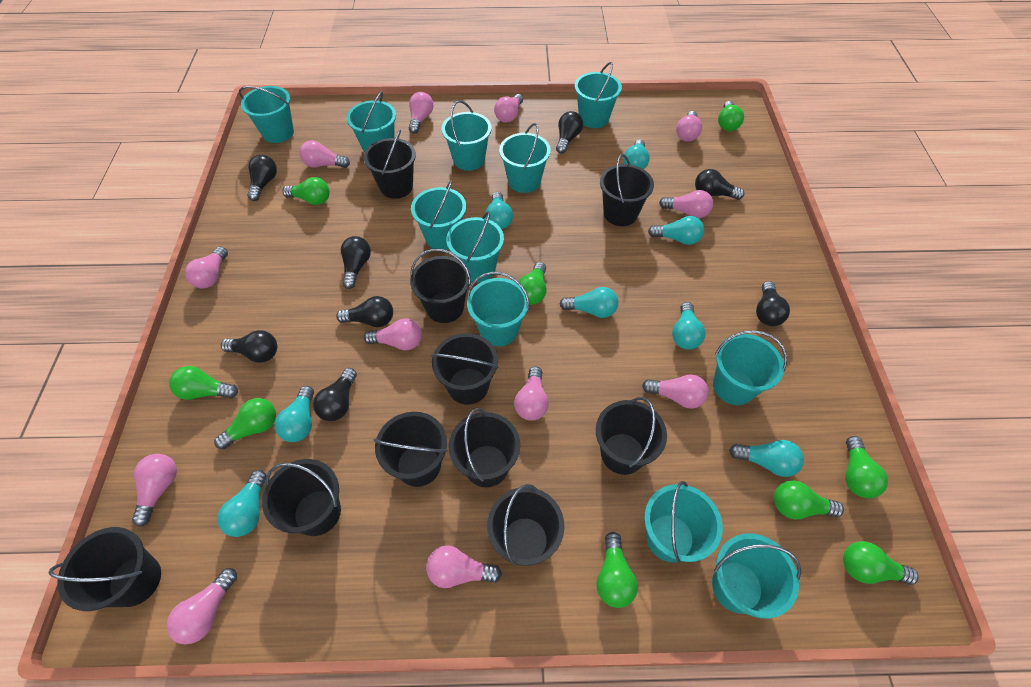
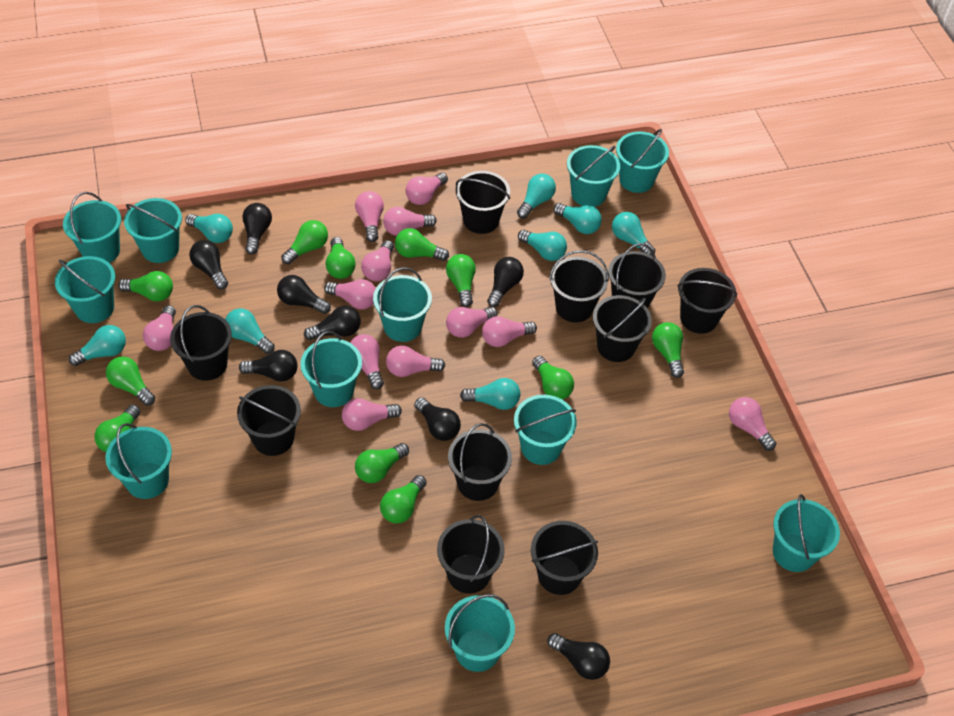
green light bulb: 9 -> 11

